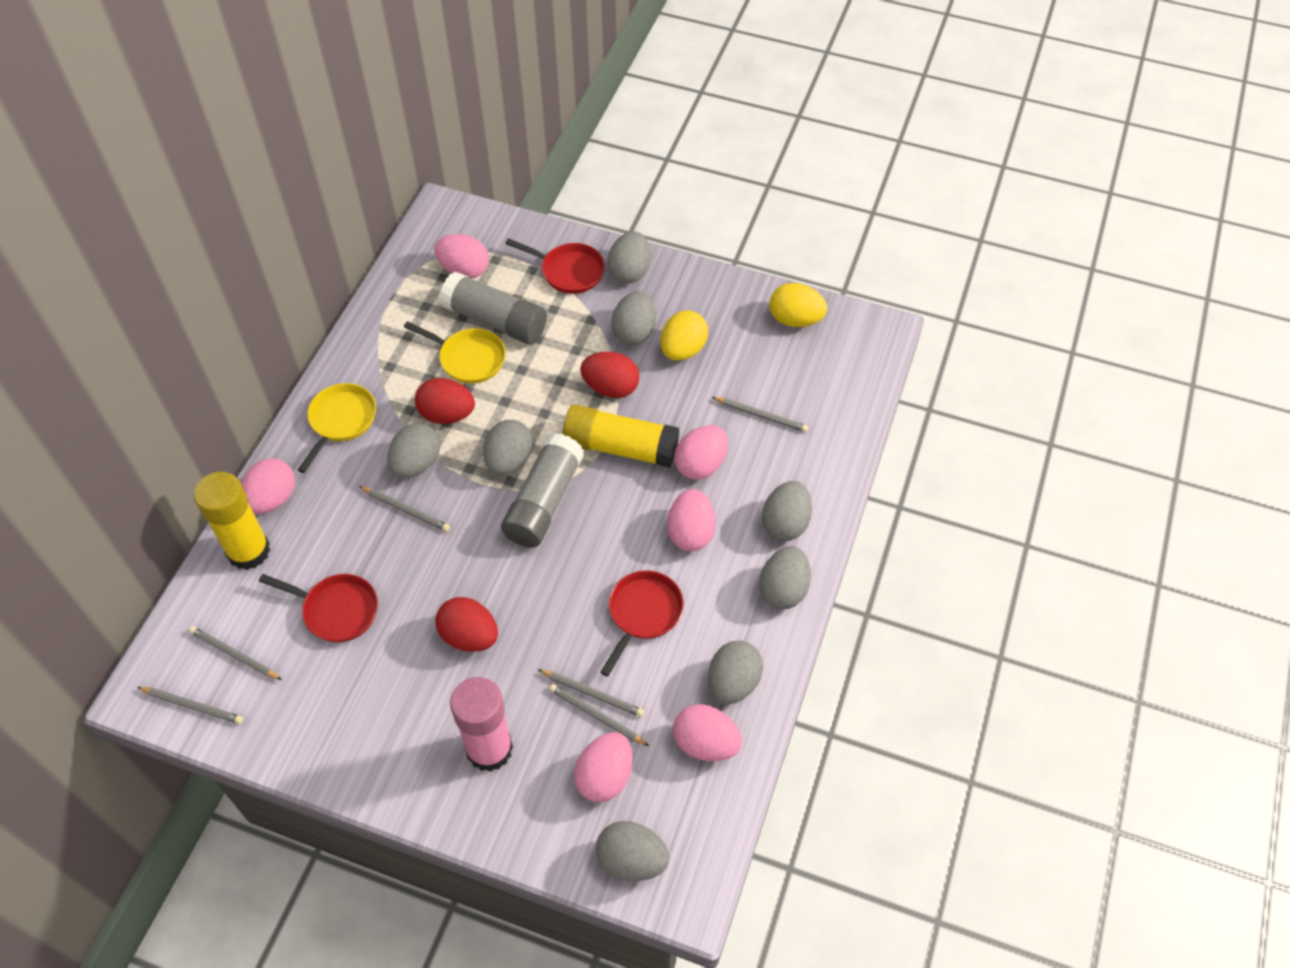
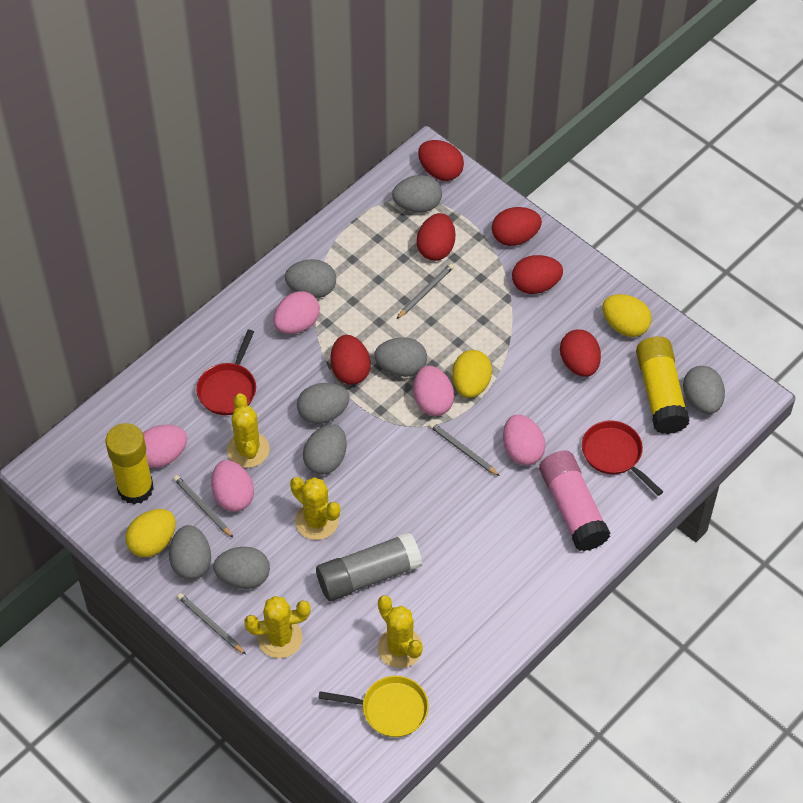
grey glue stick: 2 -> 1
grey pencil: 6 -> 4
pink egg: 6 -> 5
red egg: 3 -> 6
red pan: 3 -> 2
yellow cactus: 0 -> 4
yellow egg: 2 -> 3
yellow pan: 2 -> 1

